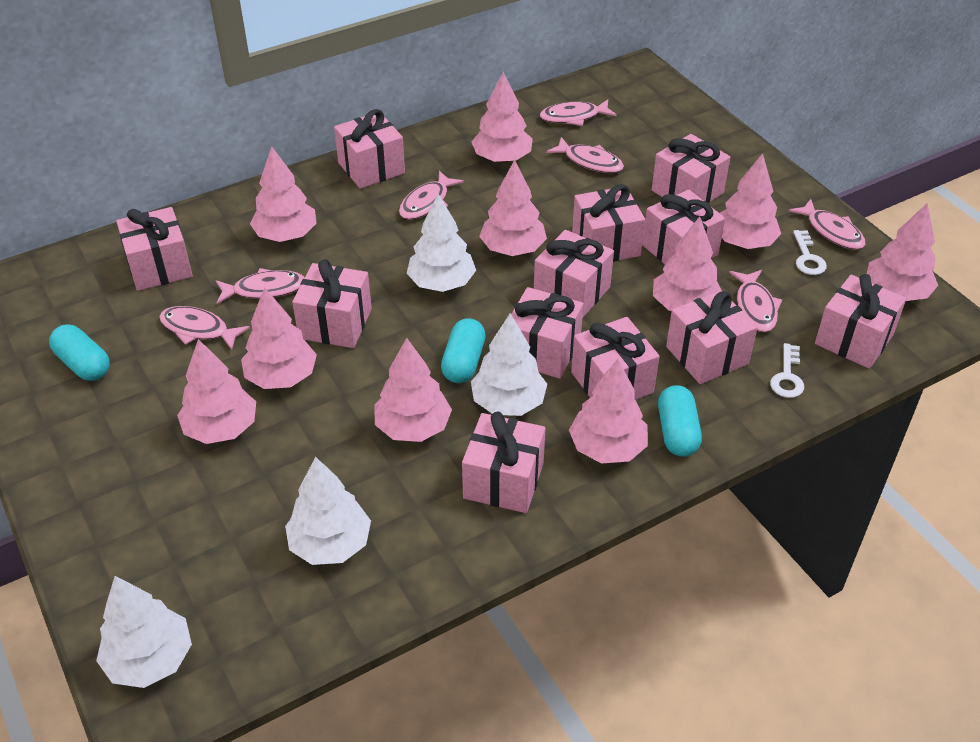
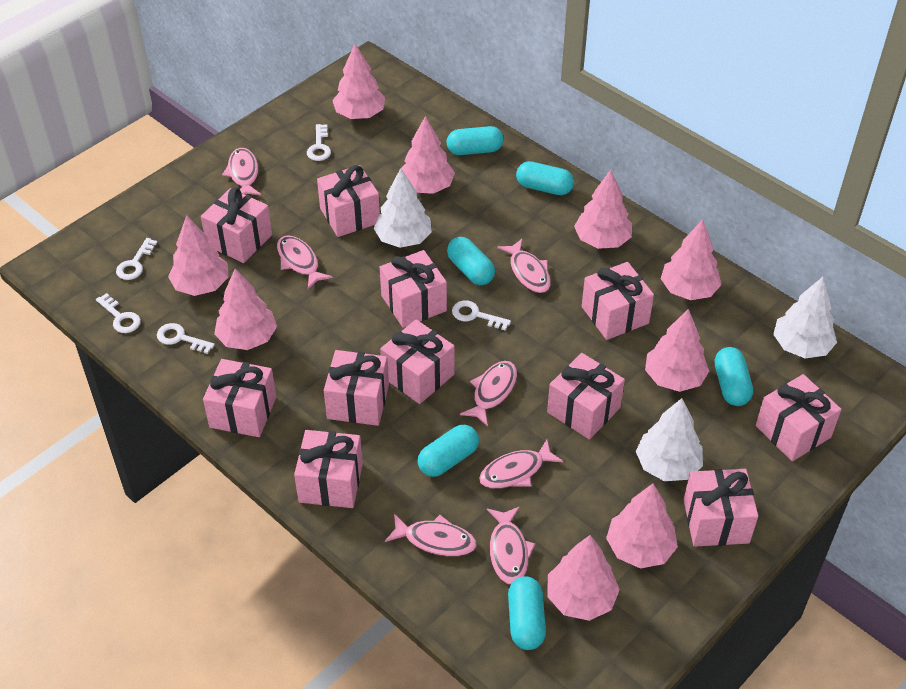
pink gift: 12 -> 11
pink tree: 10 -> 9
turquoise capsule: 3 -> 6
white key: 2 -> 5
white tree: 4 -> 3

